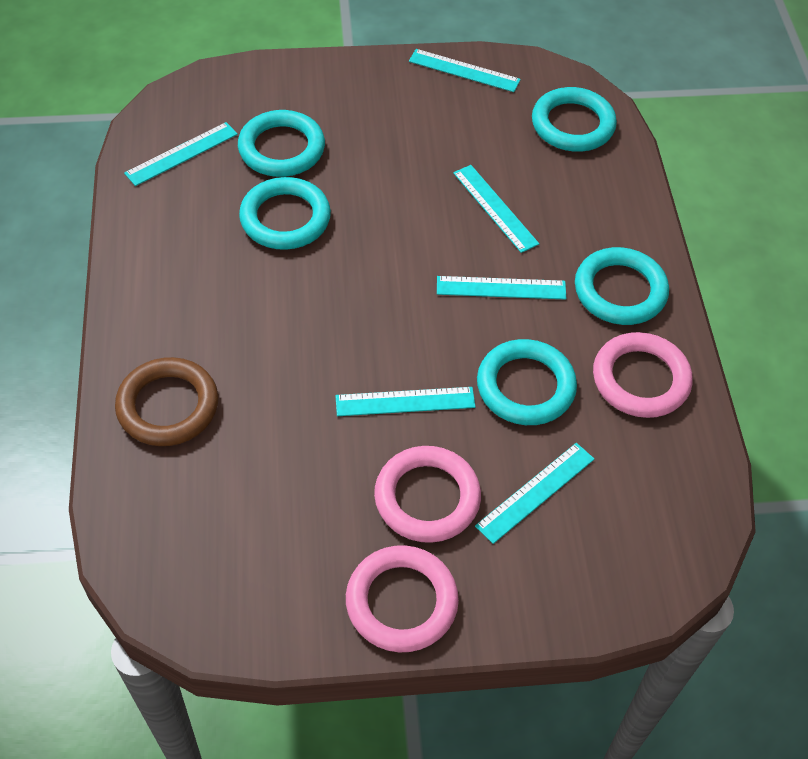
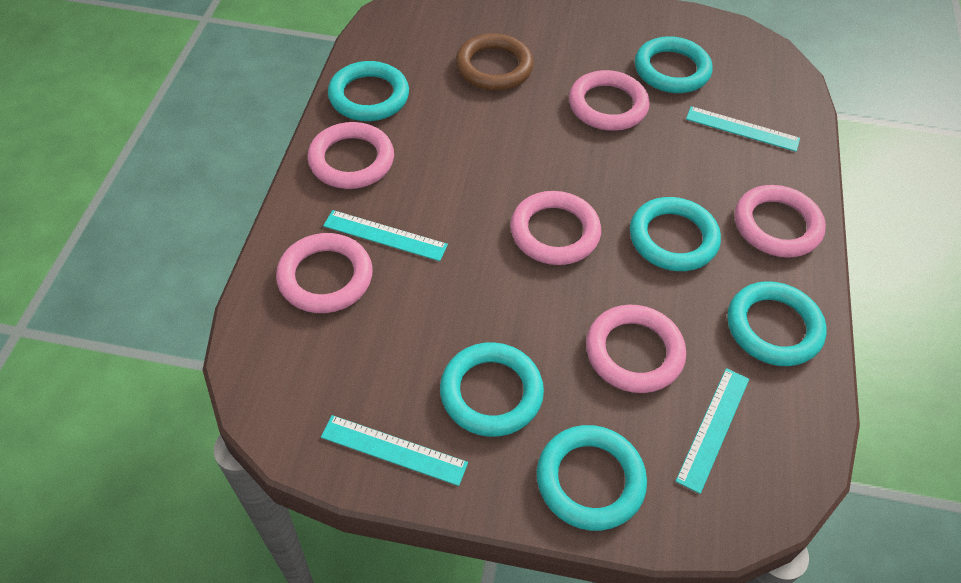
pink ring: 3 -> 6
turquoise ring: 5 -> 6
turquoise ruler: 6 -> 4

